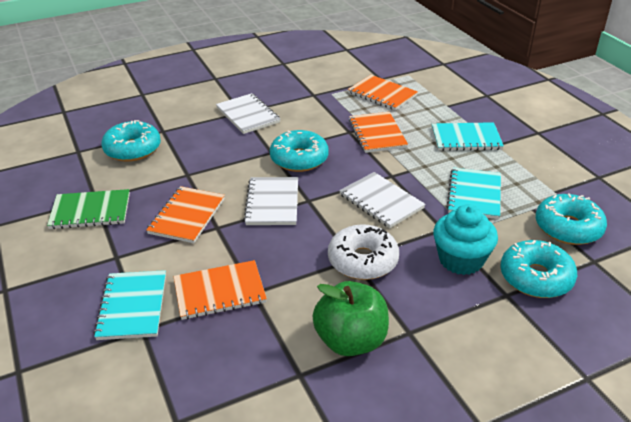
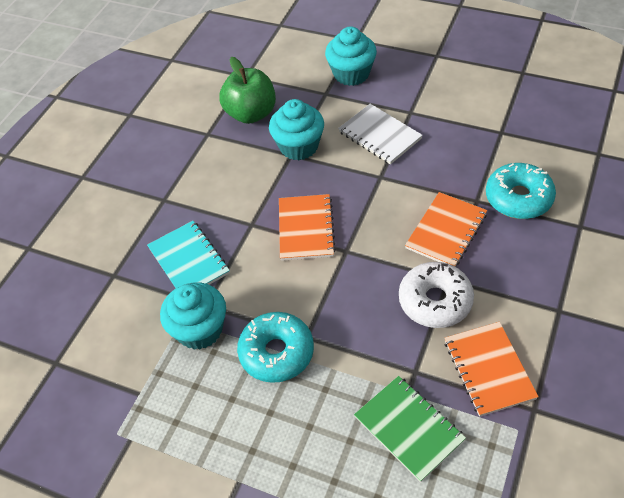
orange notebook: 4 -> 3
turquoise cupcake: 1 -> 3
turquoise donut: 4 -> 2
turquoise notebook: 3 -> 1
white notebook: 3 -> 1

